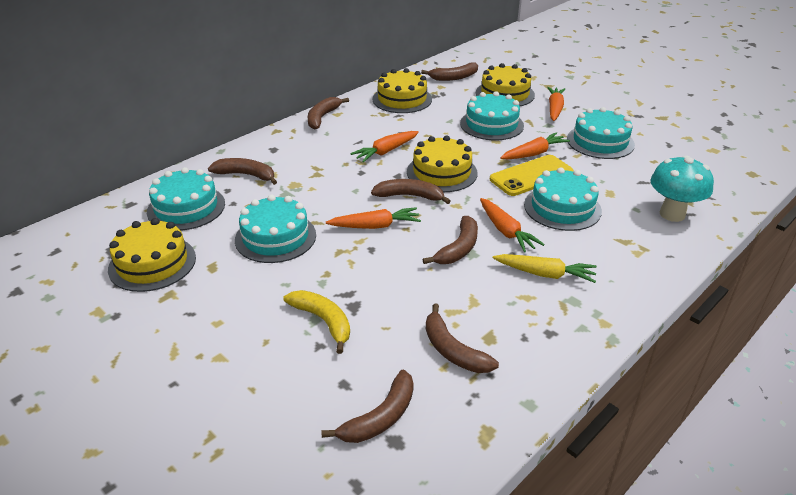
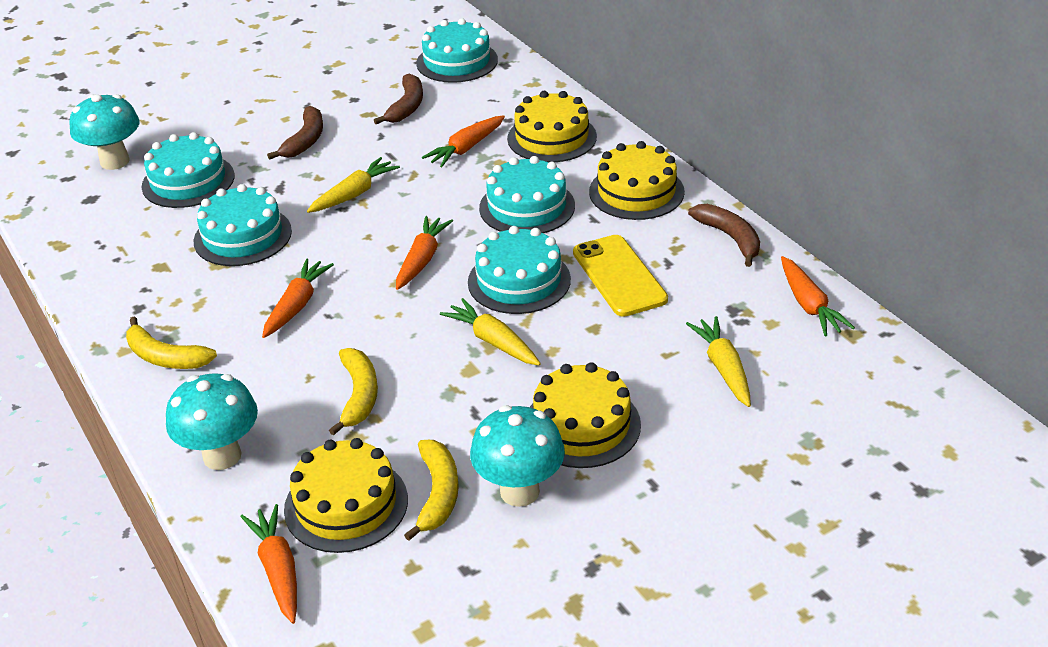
brown banana: 7 -> 3
turquoise mushroom: 1 -> 3
yellow banana: 1 -> 3
yellow carrot: 1 -> 3

